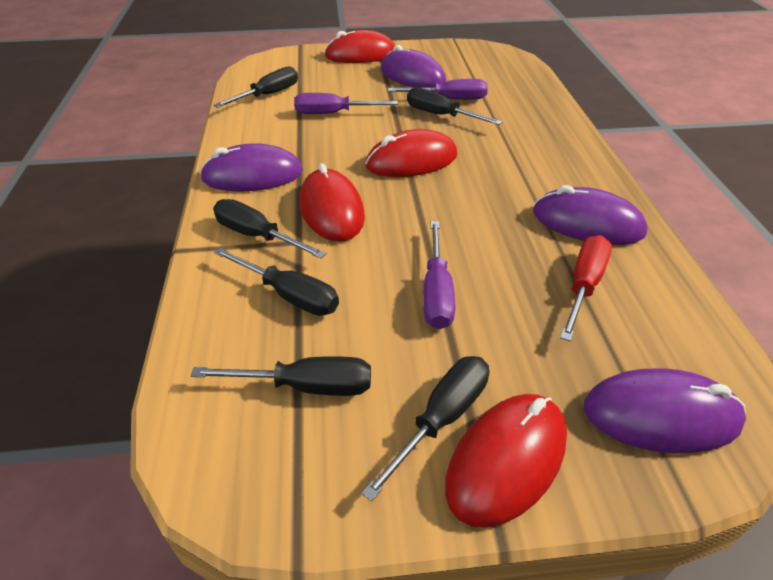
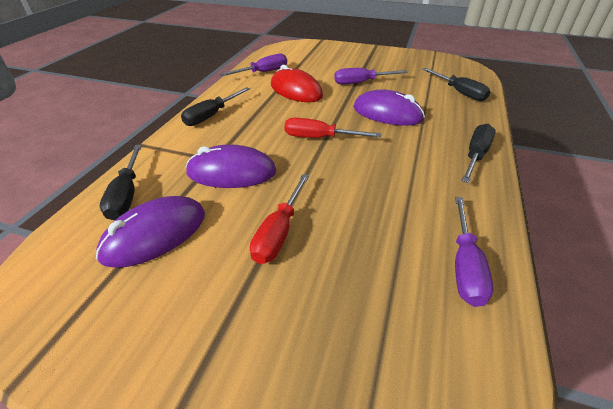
black screwdriver: 6 -> 4
purple mouse: 4 -> 3
red mouse: 4 -> 1
red screwdriver: 1 -> 2

